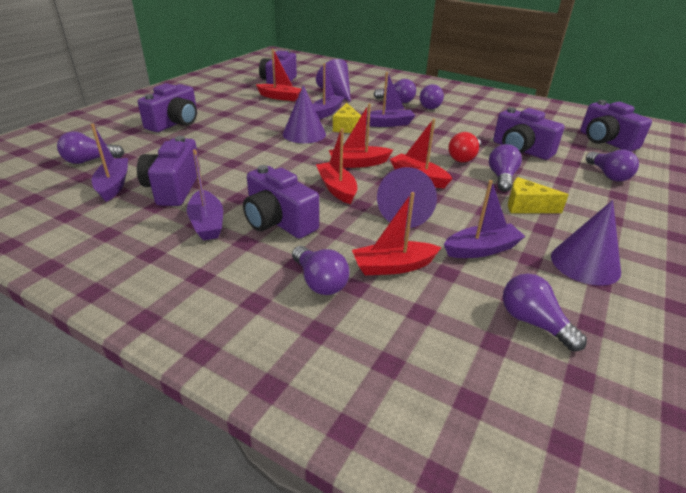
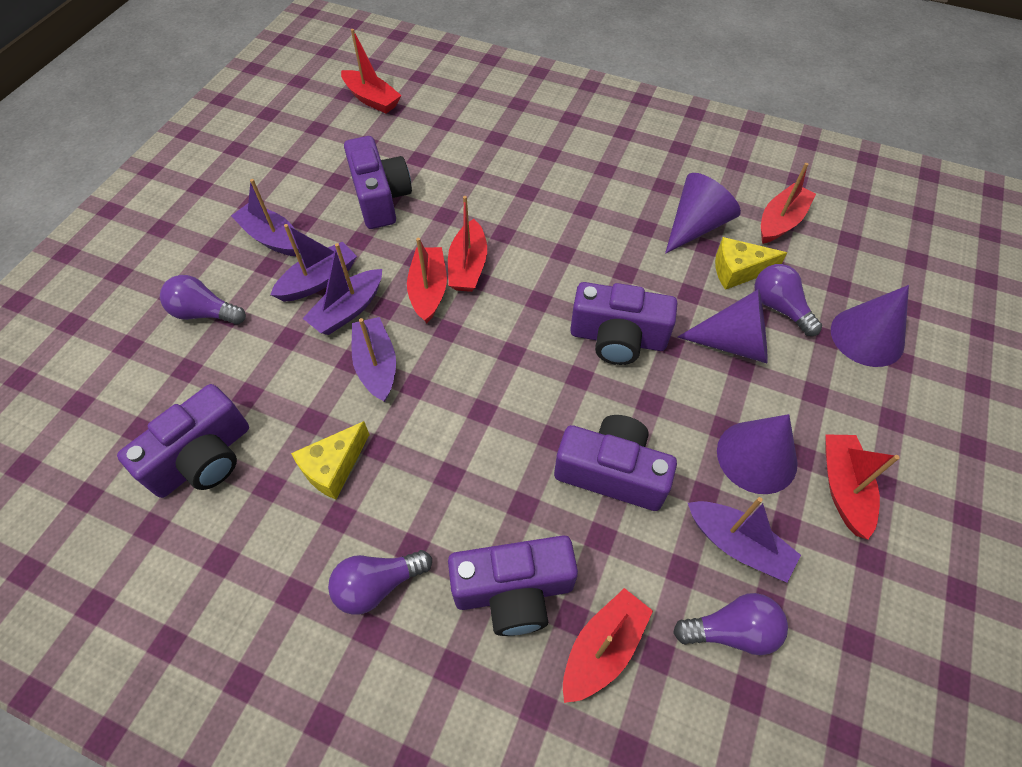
purple camera: 6 -> 5
purple light bulb: 7 -> 4
red boat: 5 -> 6
red light bulb: 1 -> 0

